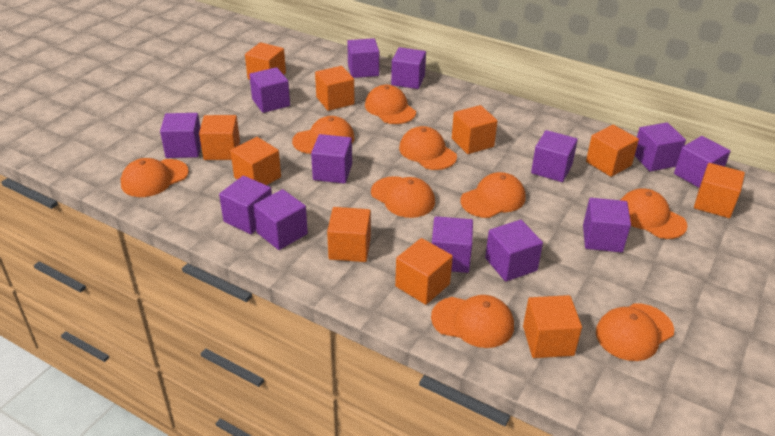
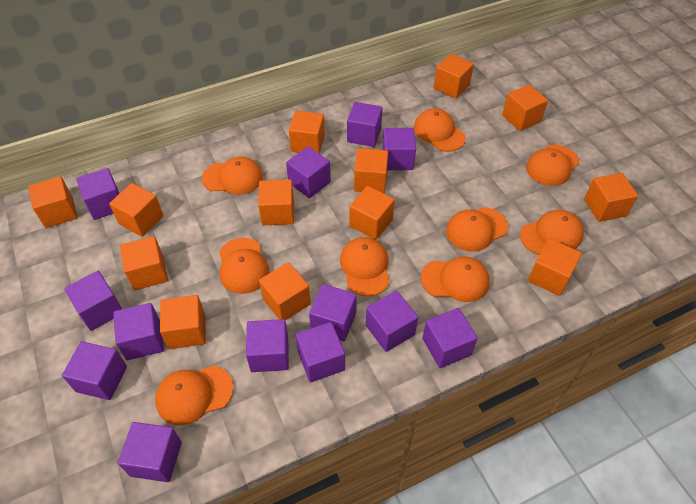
orange cube: 10 -> 13

